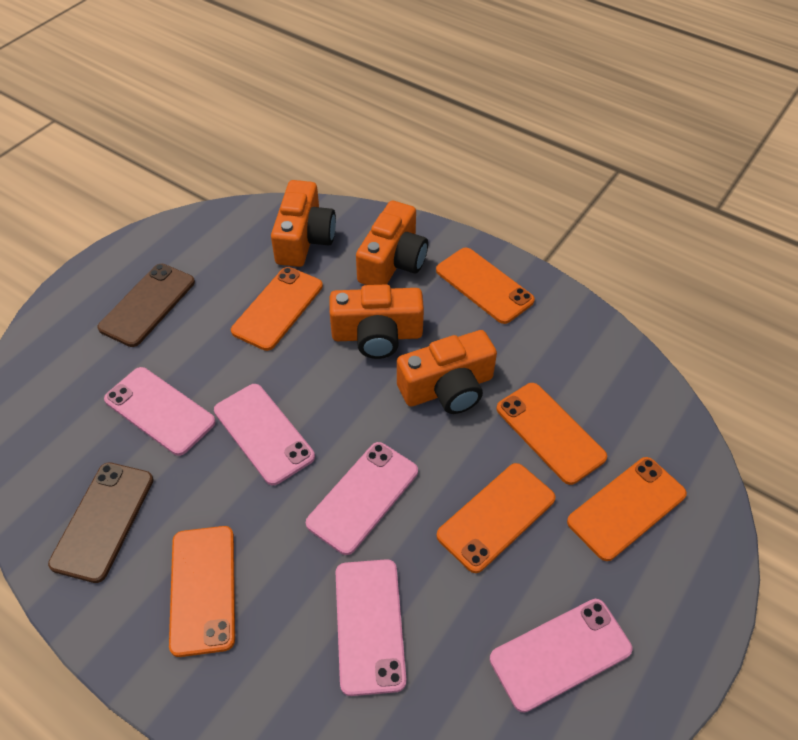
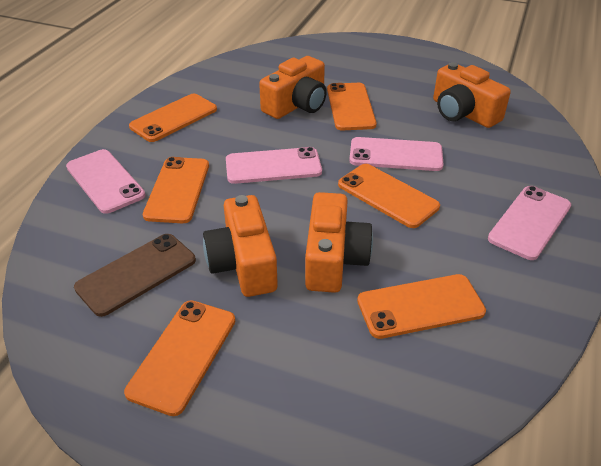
brown phone: 2 -> 1
pink phone: 5 -> 4

